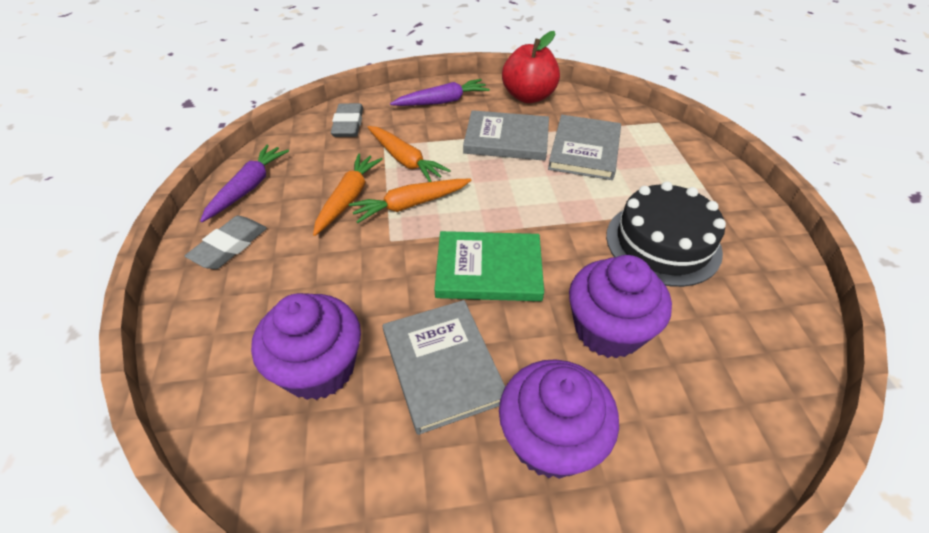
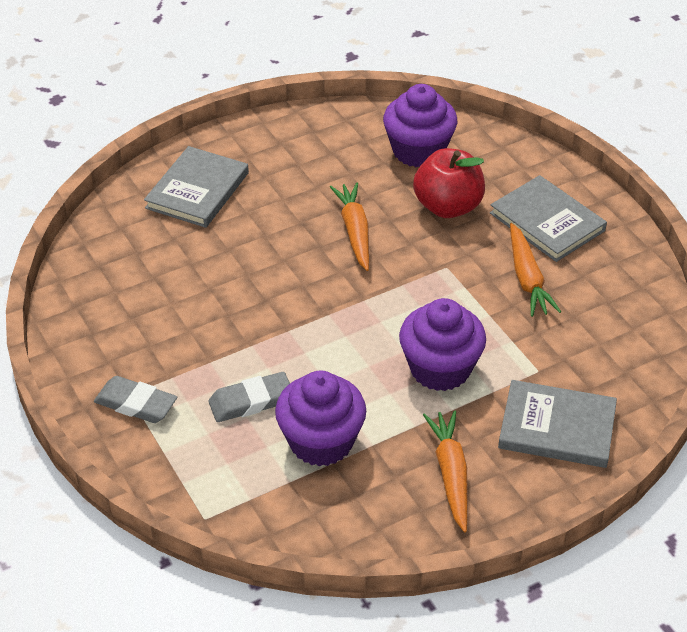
black cake: 1 -> 0
green book: 1 -> 0
purple carrot: 2 -> 0

